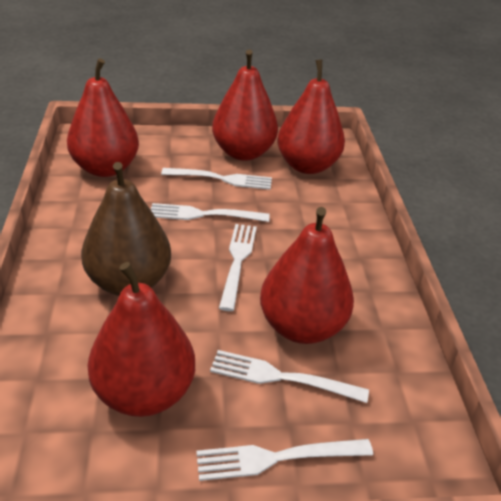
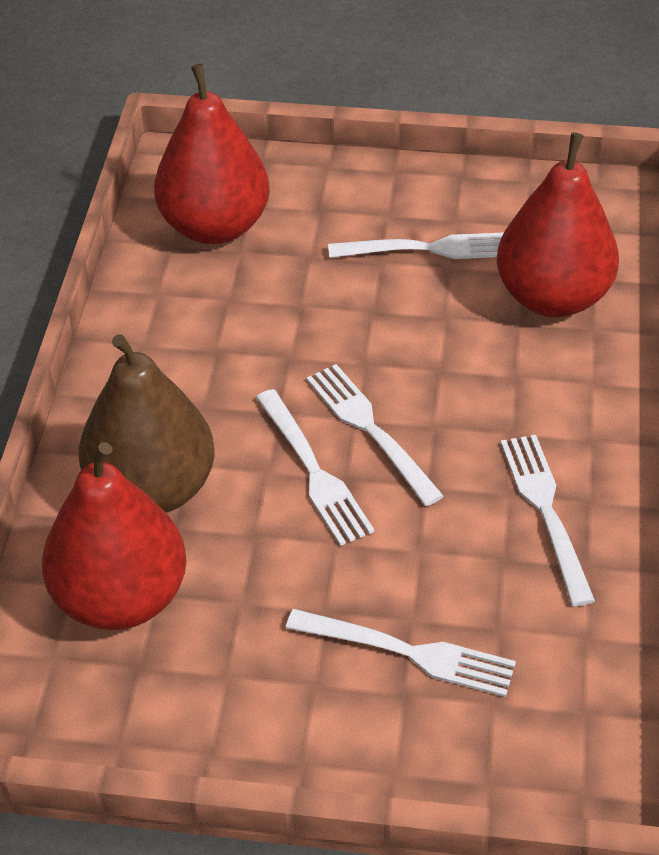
red pear: 5 -> 3

